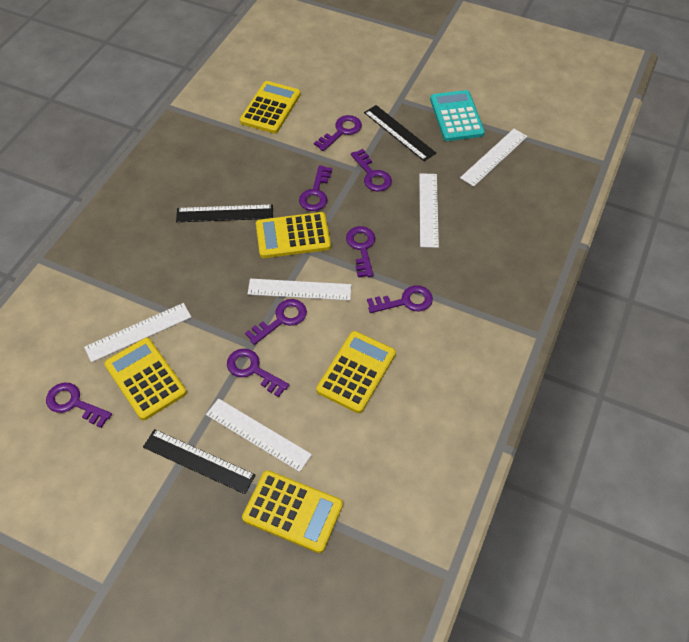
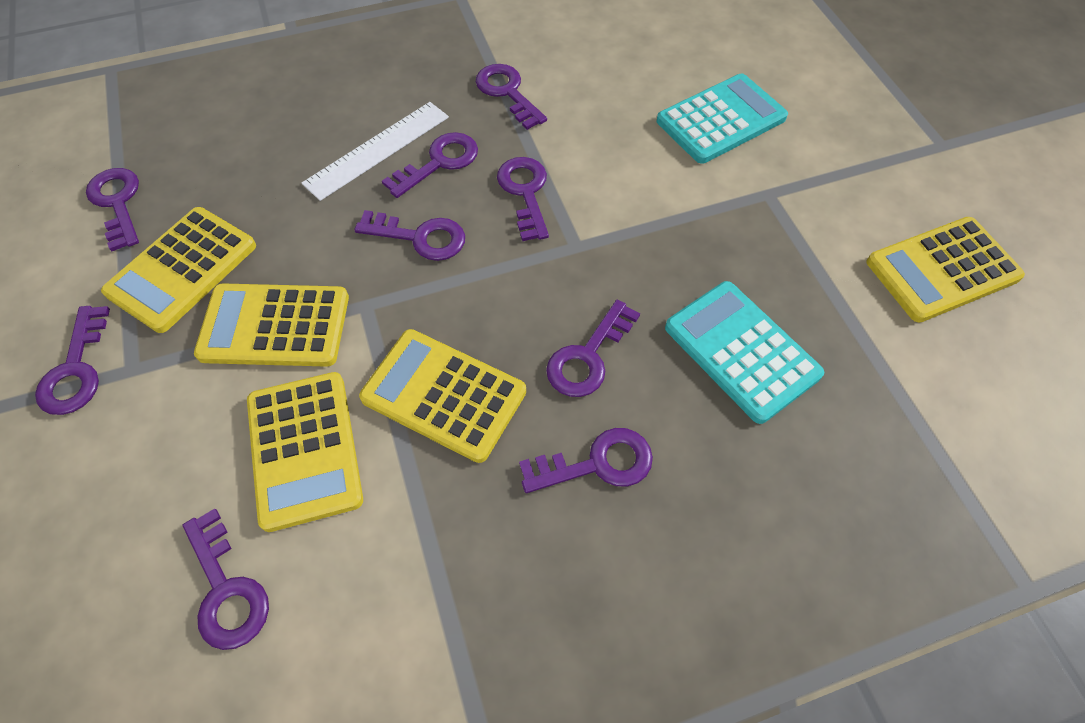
black ruler: 3 -> 0
purple key: 8 -> 9
turquoise calculator: 1 -> 2
white ruler: 5 -> 1

